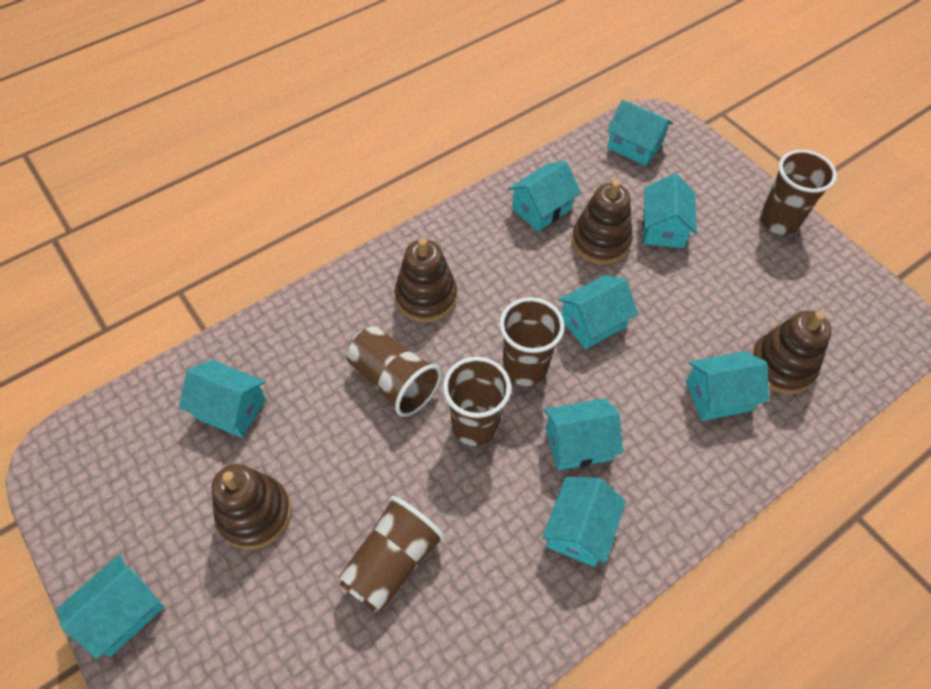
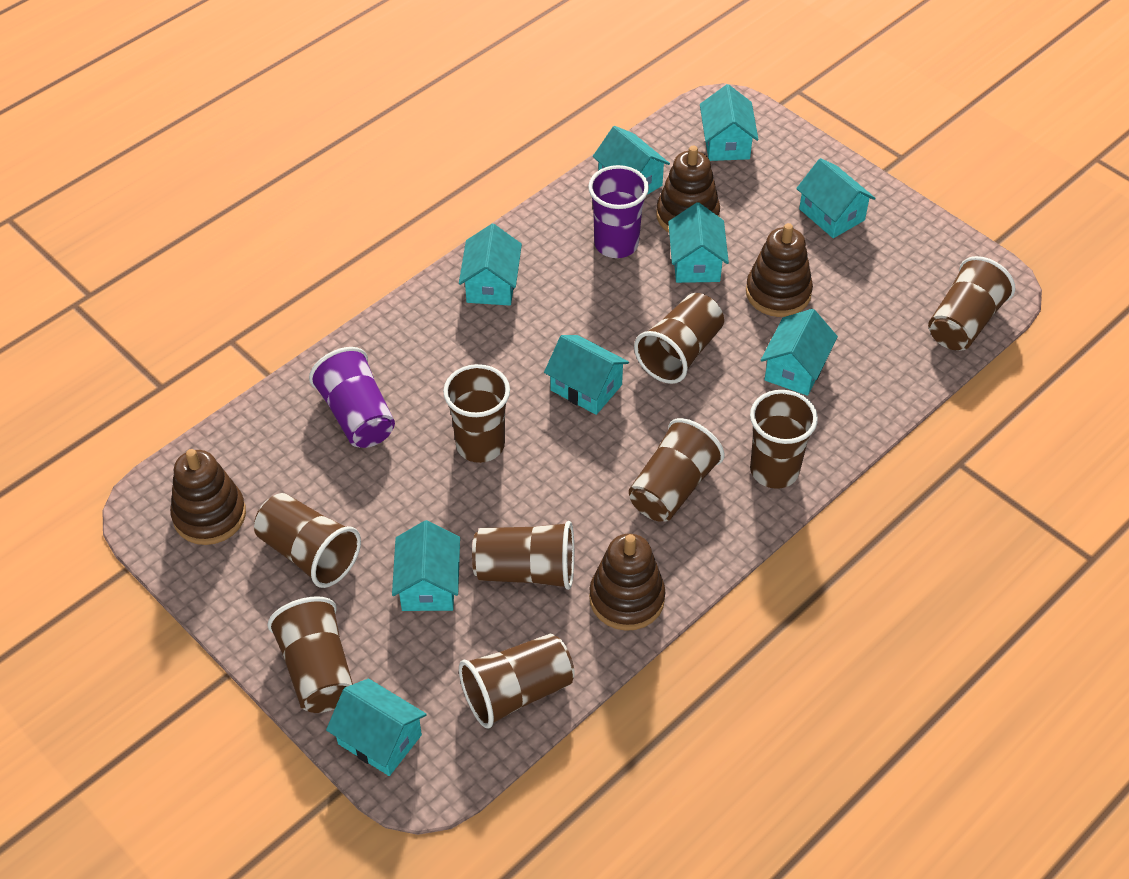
brown cup: 5 -> 9
purple cup: 0 -> 2

